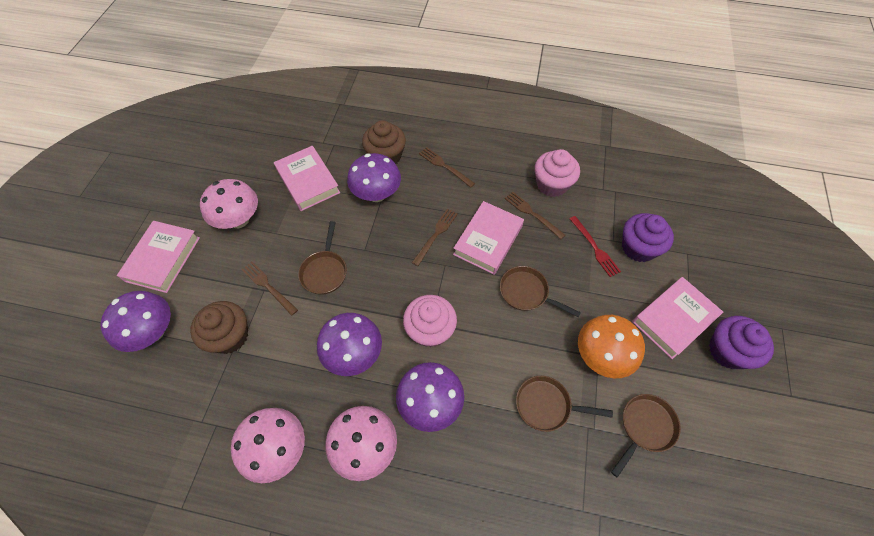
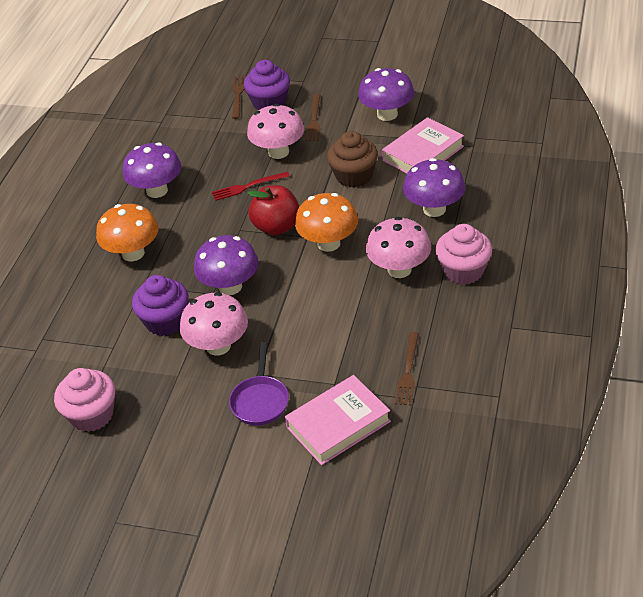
brown cupcake: 2 -> 1
brown fork: 4 -> 3
brown pan: 4 -> 0
orange mushroom: 1 -> 2
pink book: 4 -> 2
purple pan: 0 -> 1
red apple: 0 -> 1

